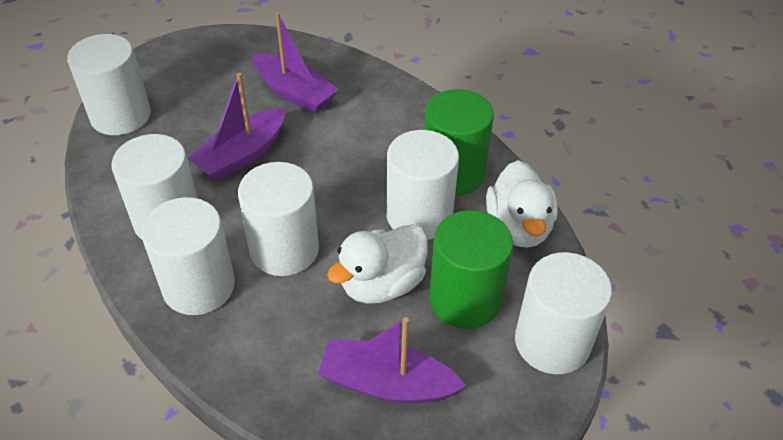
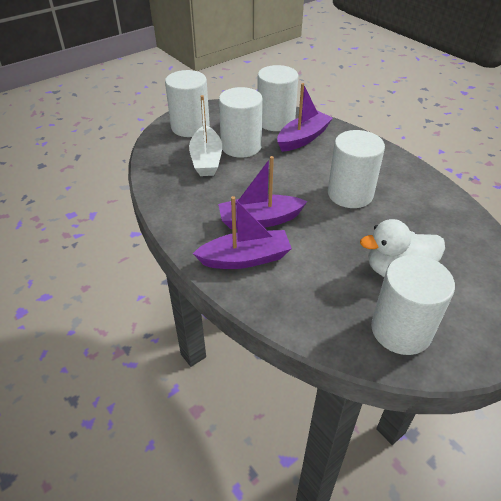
green cylinder: 2 -> 0
white boat: 0 -> 1
white cylinder: 6 -> 5
white duck: 2 -> 1

